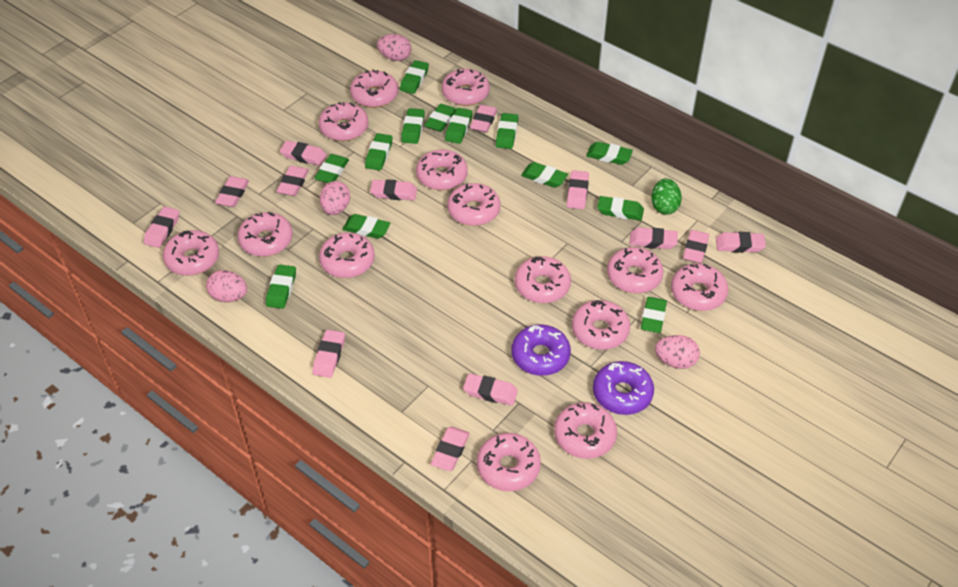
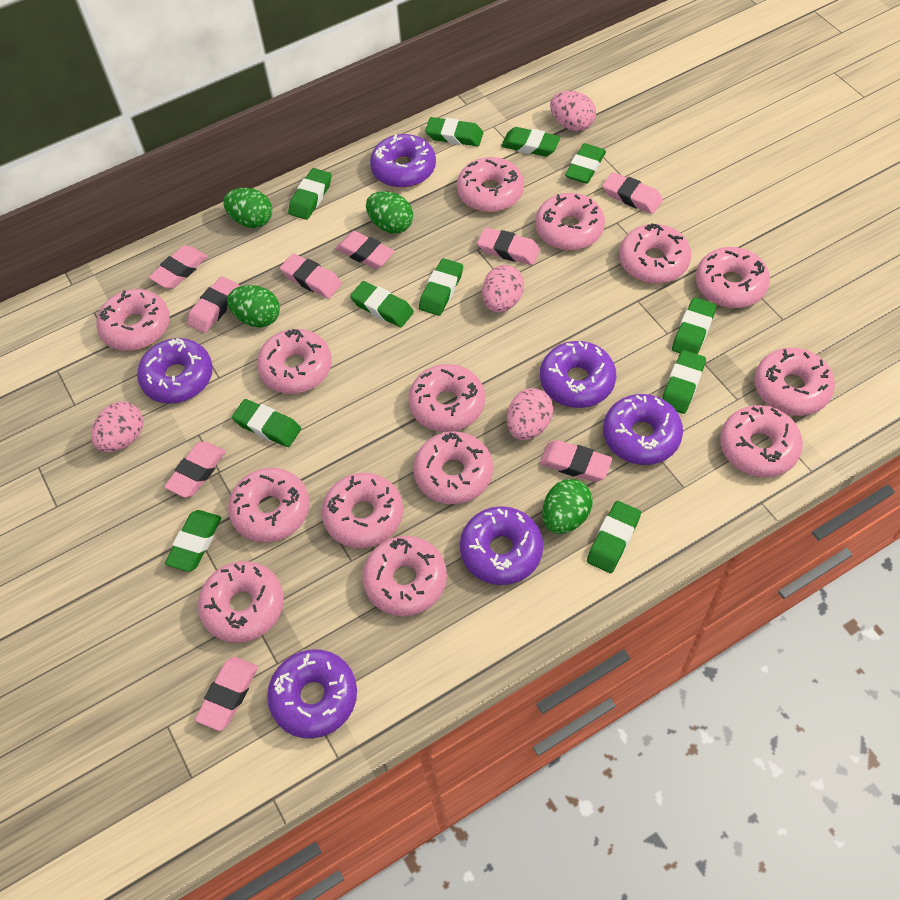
green egg: 1 -> 4
green eraser: 13 -> 11
pink eraser: 13 -> 9
purple donut: 2 -> 6

